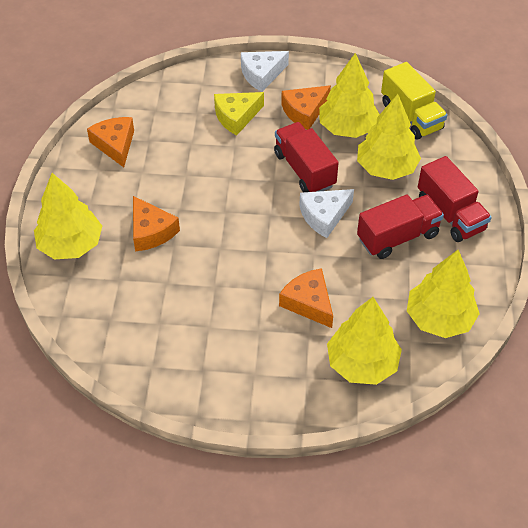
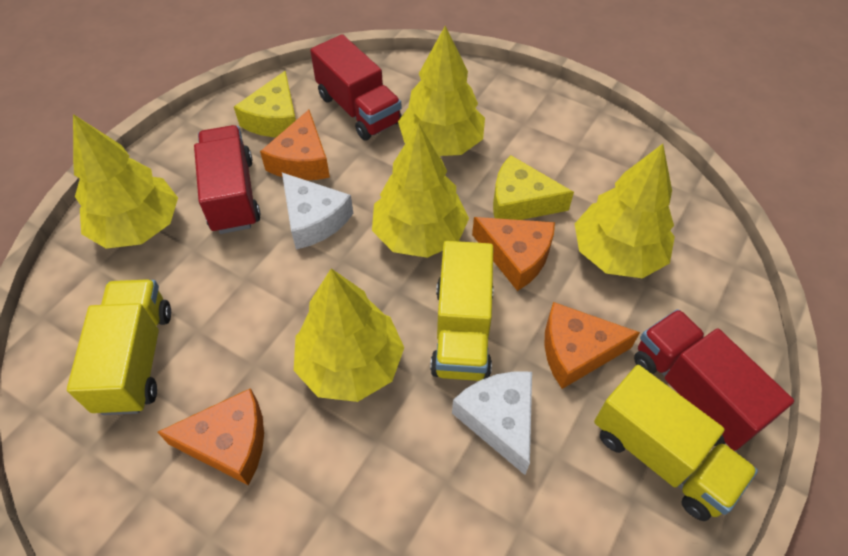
yellow cheese: 1 -> 2
yellow truck: 1 -> 3

